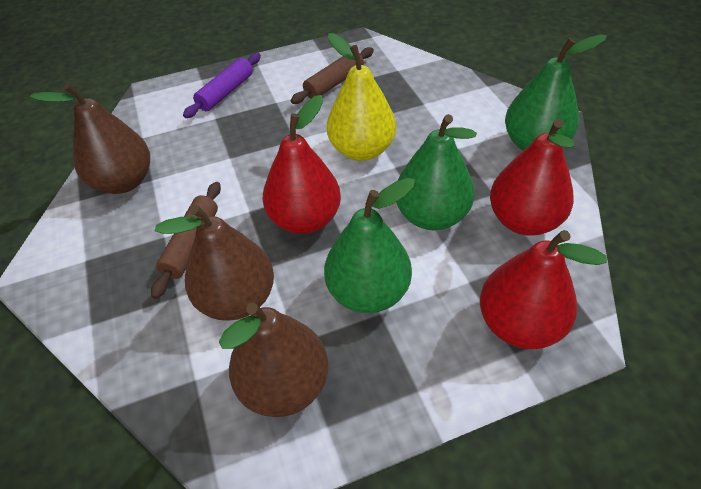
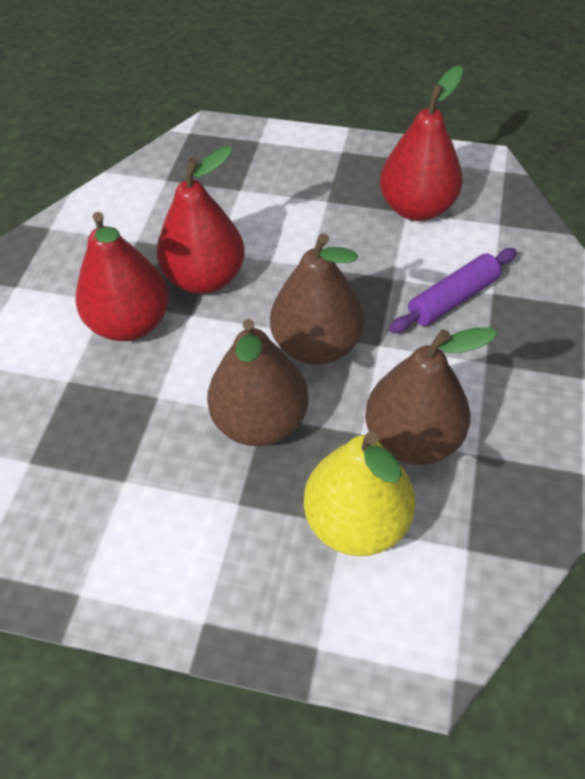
brown rolling pin: 2 -> 0
green pear: 3 -> 0

